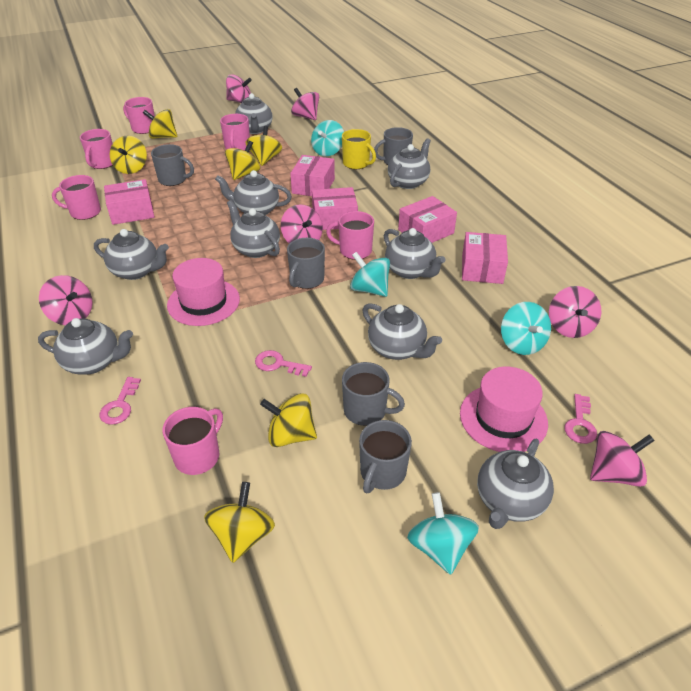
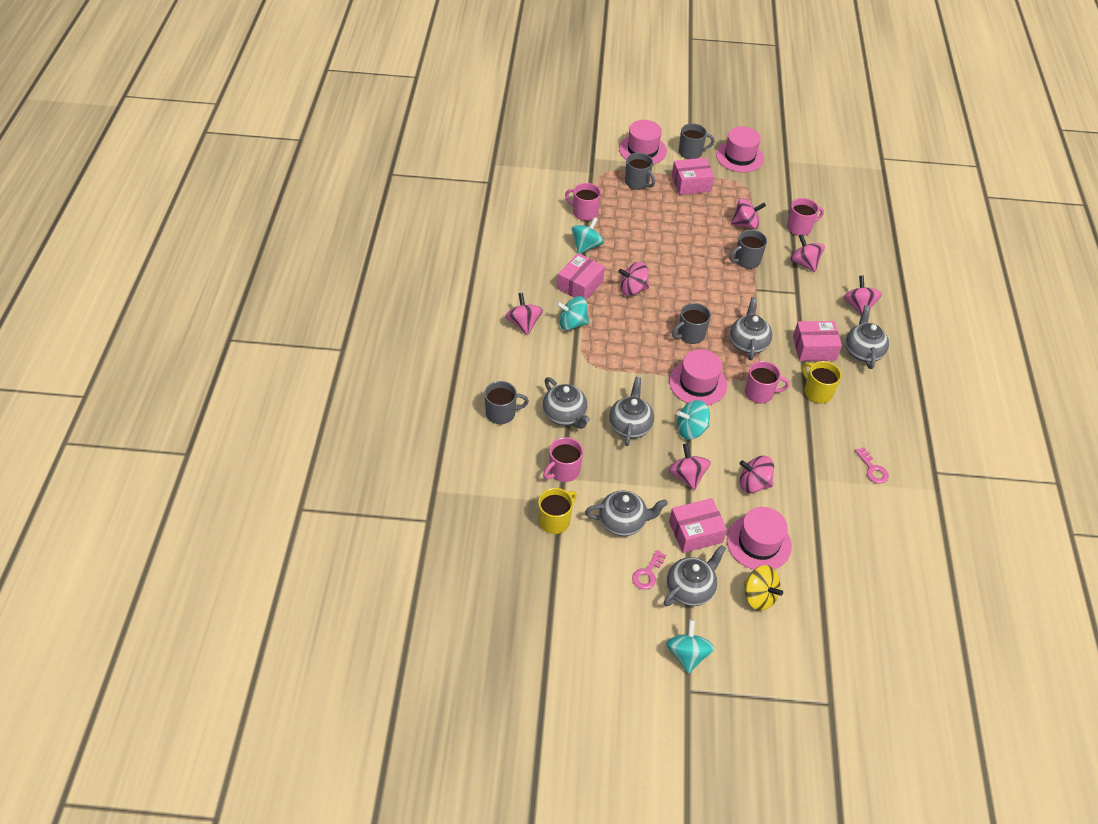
grey teapot: 9 -> 6
pink box: 5 -> 4
pink hat: 2 -> 4
pink key: 3 -> 2
pink mug: 6 -> 4
pink spinning top: 6 -> 7
yellow mug: 1 -> 2
yellow spinning top: 6 -> 1

